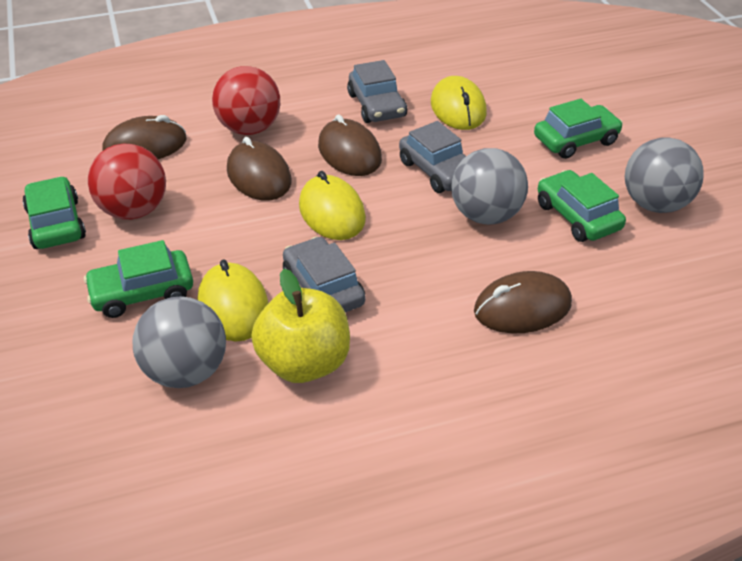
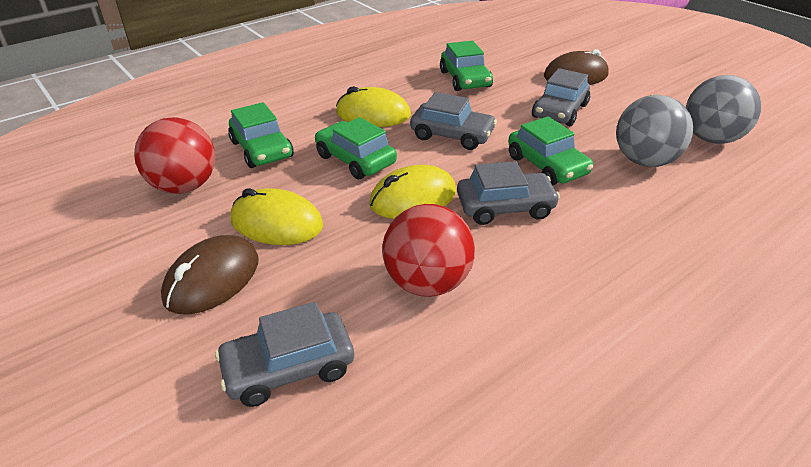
brown mouse: 4 -> 2
grey ball: 3 -> 2
grey car: 3 -> 4
yellow apple: 1 -> 0

